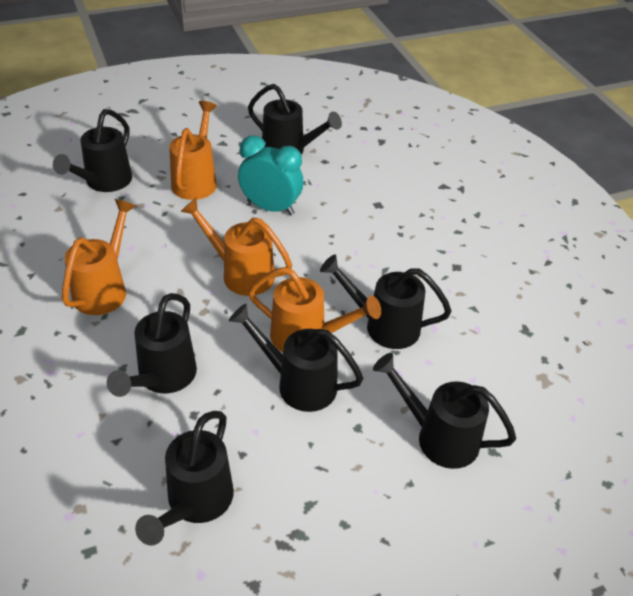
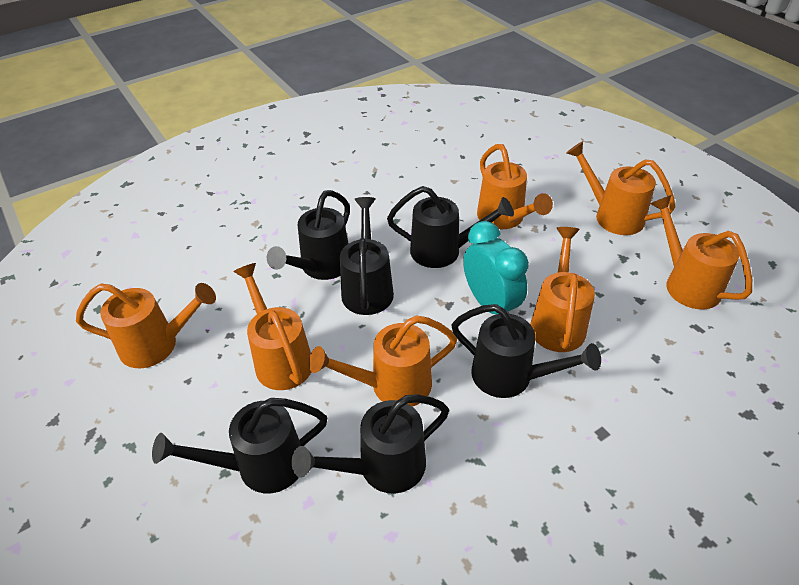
black watering can: 7 -> 6
orange watering can: 4 -> 7

